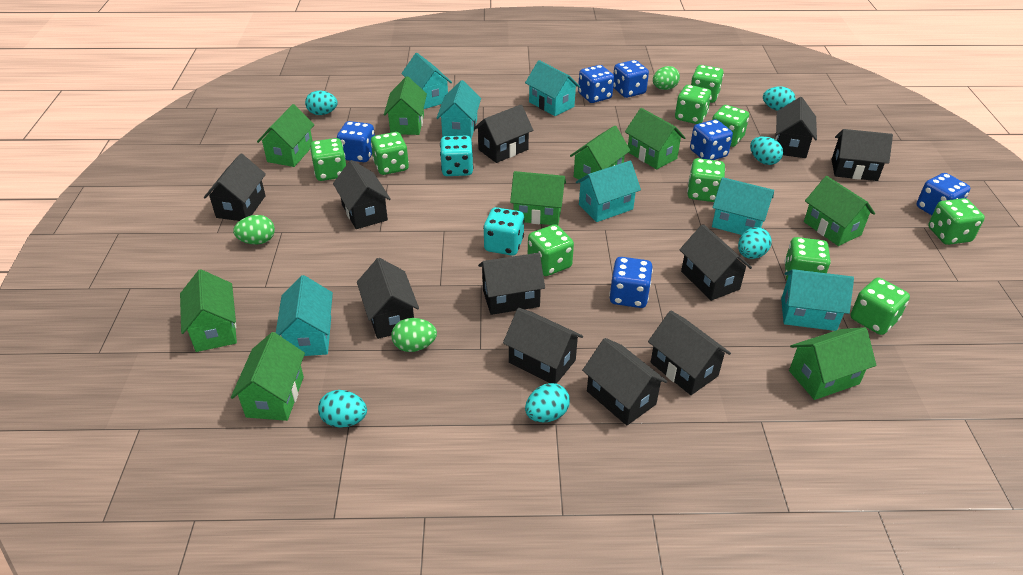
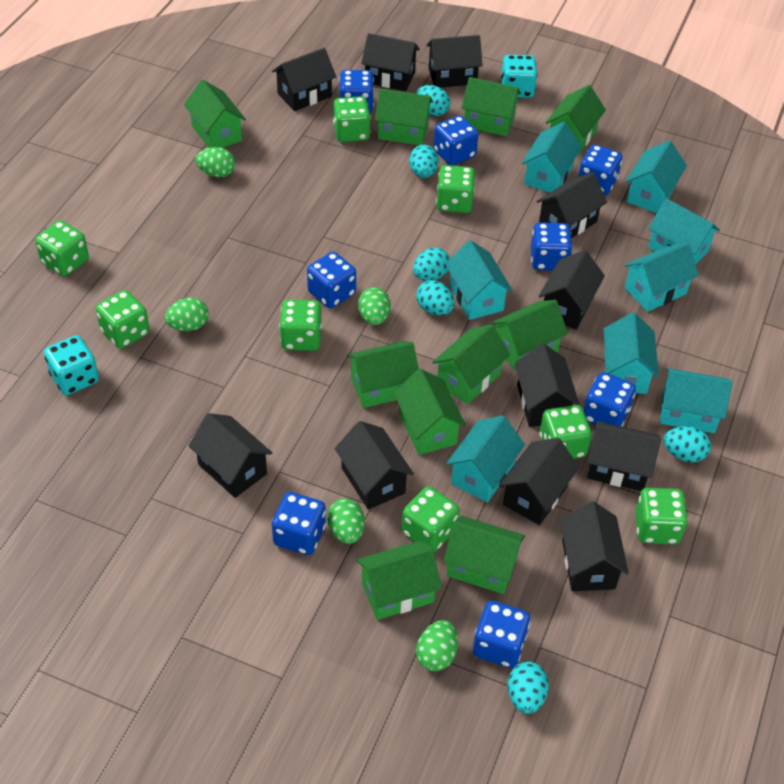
blue dice: 6 -> 8
green dice: 10 -> 8
green egg: 3 -> 5
green house: 9 -> 10
turquoise house: 7 -> 8

